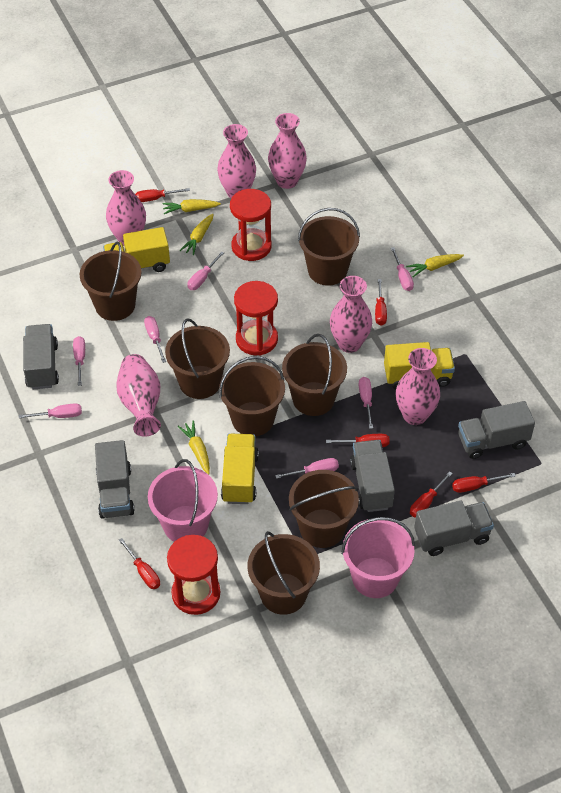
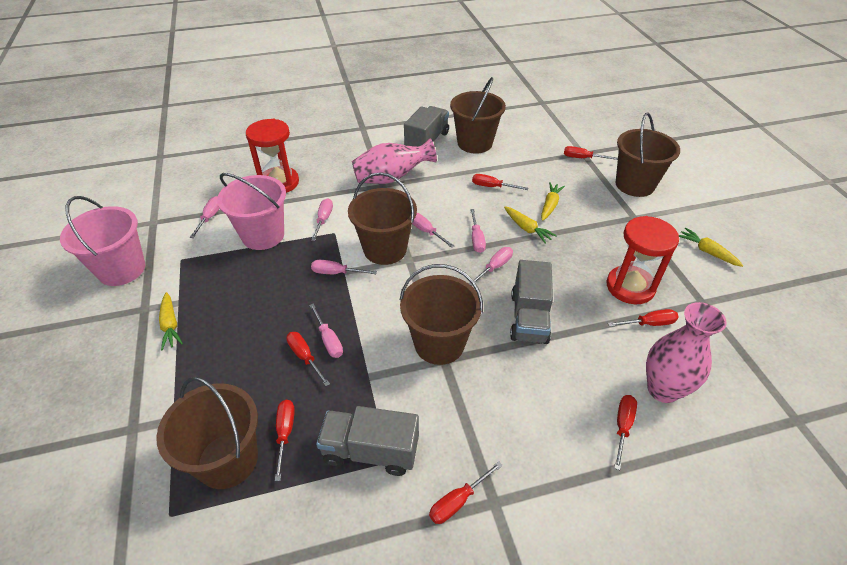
brown bucket: 7 -> 5
grey truck: 5 -> 3
pink vase: 6 -> 2
red hourglass: 3 -> 2
red screwdriver: 6 -> 7
yellow truck: 3 -> 0

